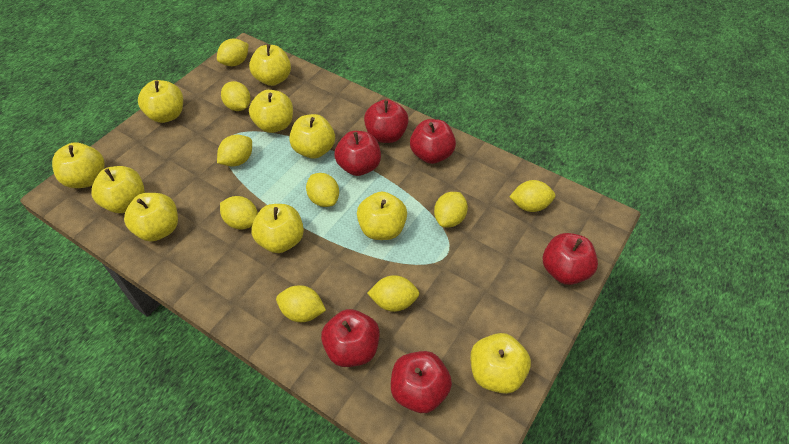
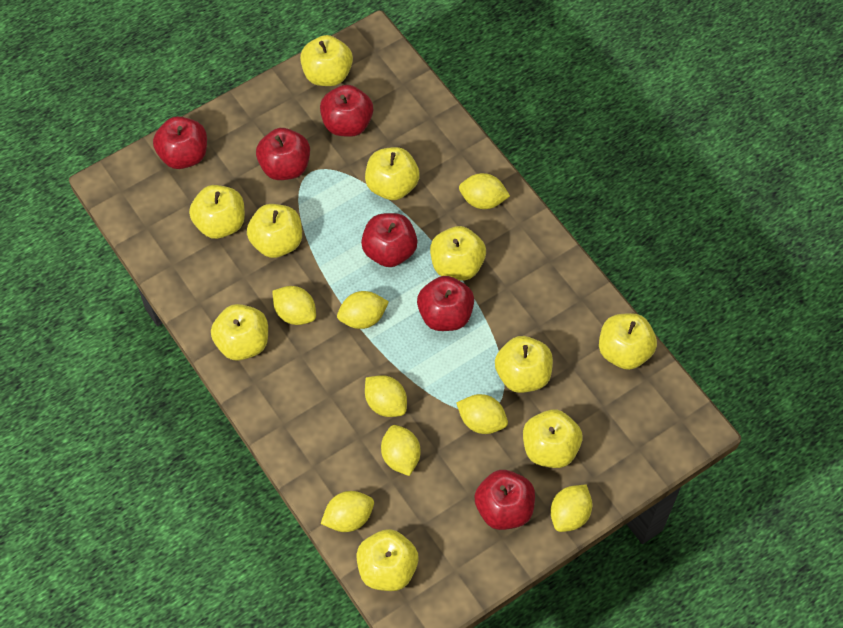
yellow lemon: 9 -> 8

